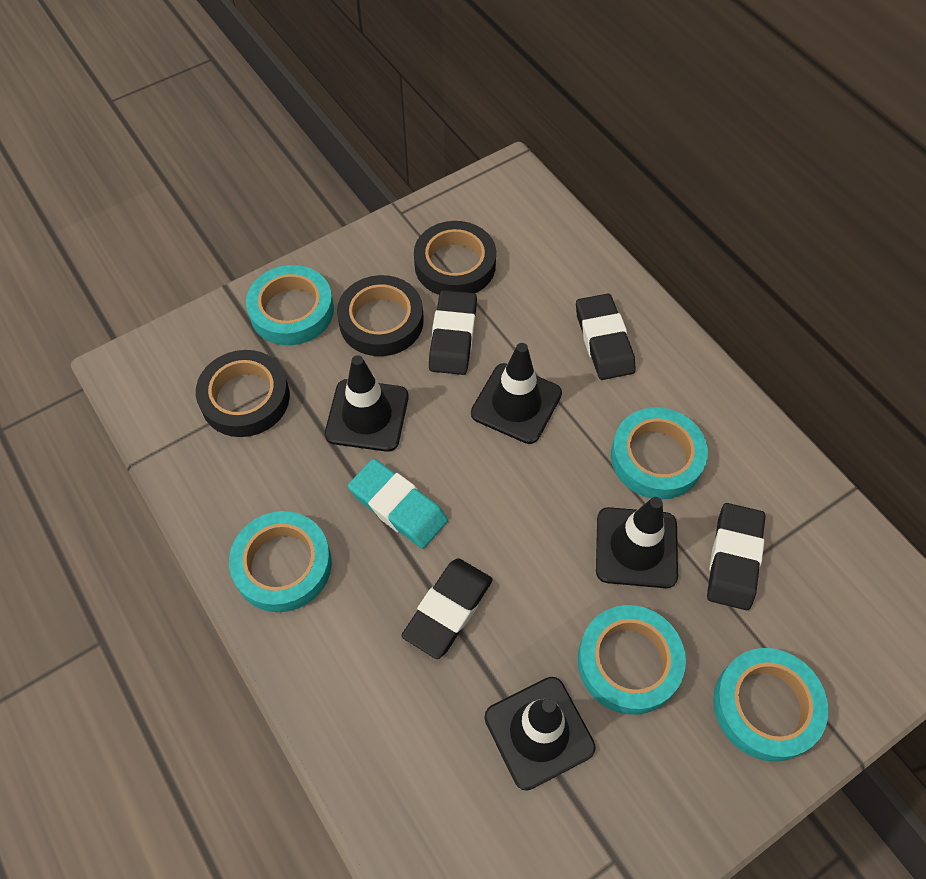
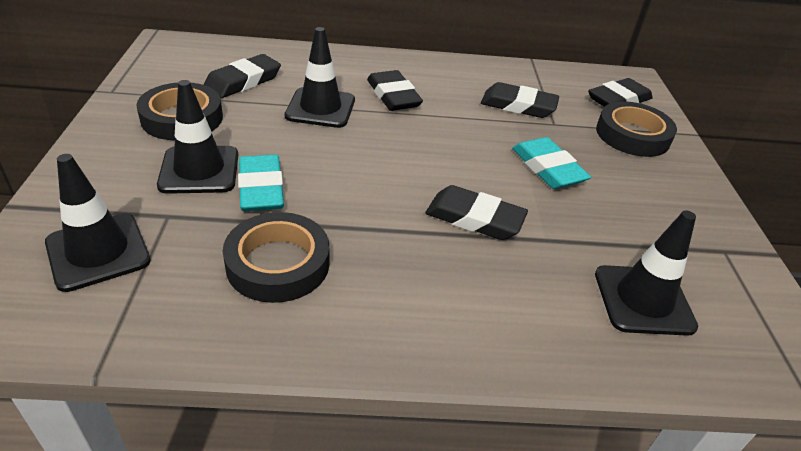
black eraser: 4 -> 5
turquoise eraser: 1 -> 2
turquoise tape: 5 -> 0

